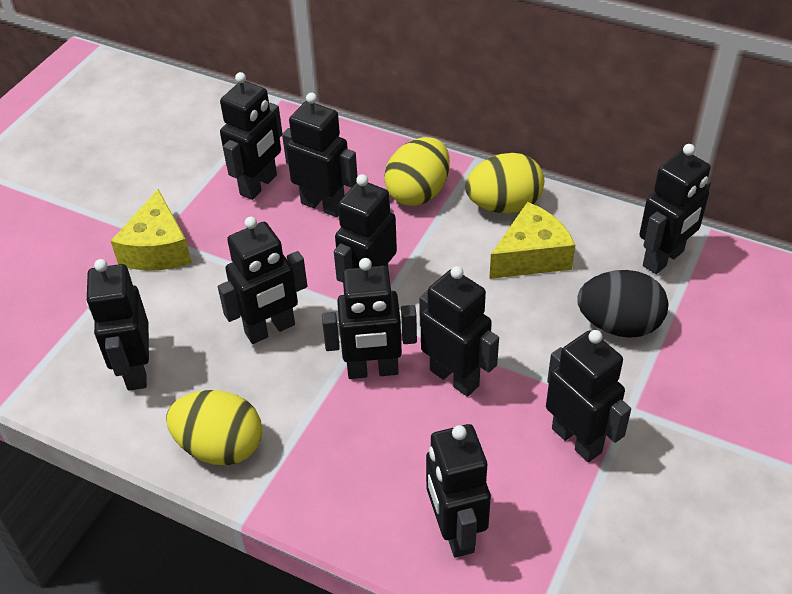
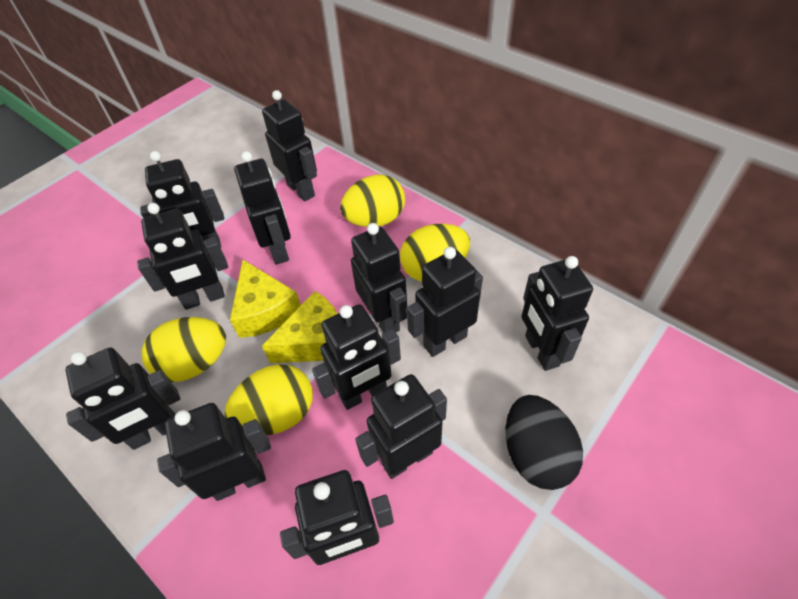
black robot: 10 -> 12
yellow egg: 3 -> 4

